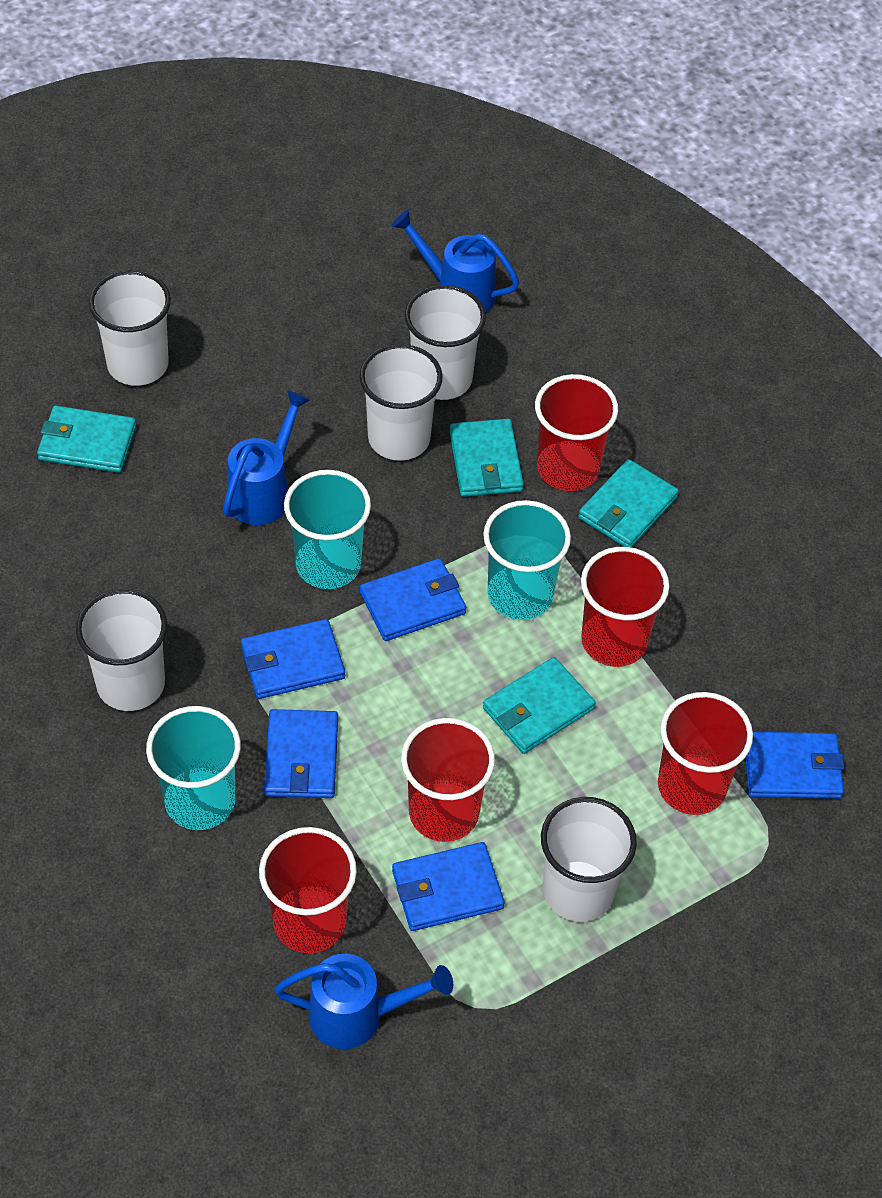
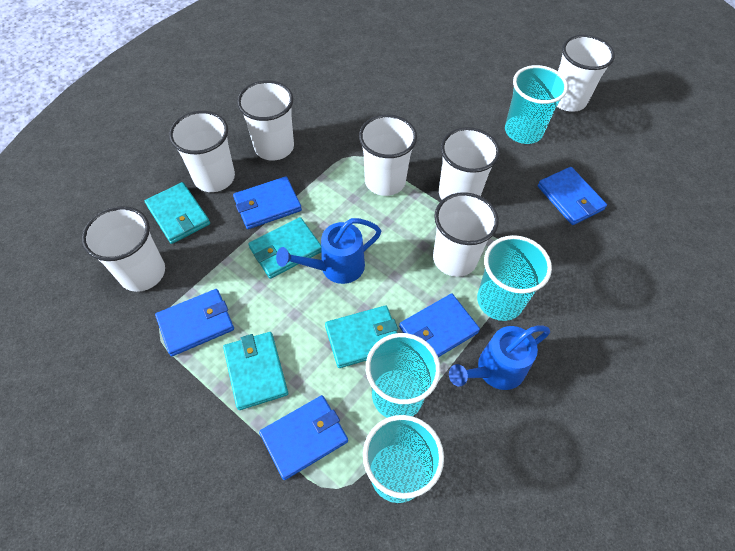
blue watering can: 3 -> 2
red cup: 5 -> 0
turquoise cup: 3 -> 4
white cup: 5 -> 7

